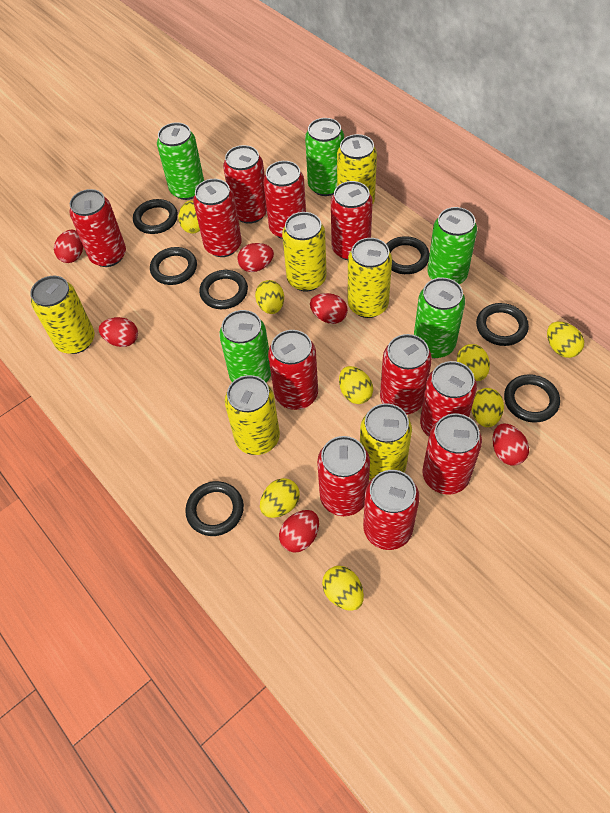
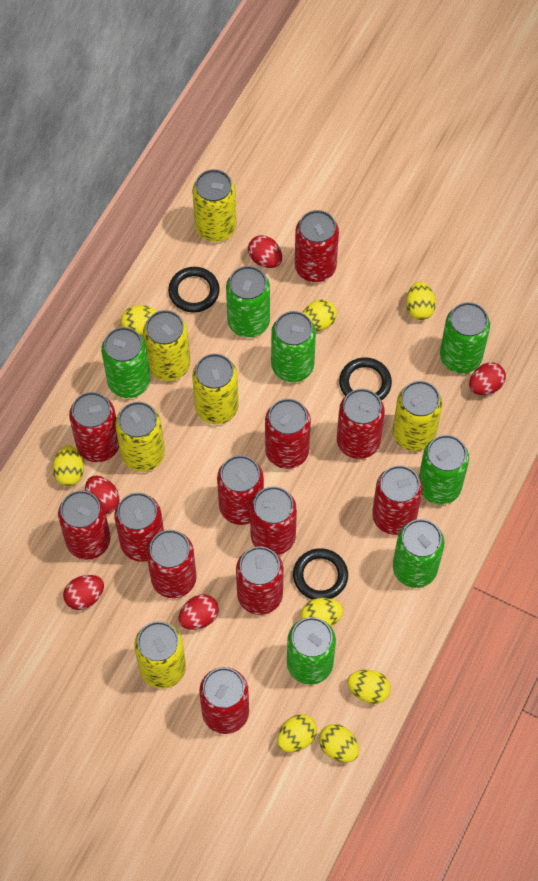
black ring: 7 -> 3
green can: 5 -> 7
red can: 11 -> 12
red egg: 6 -> 5

